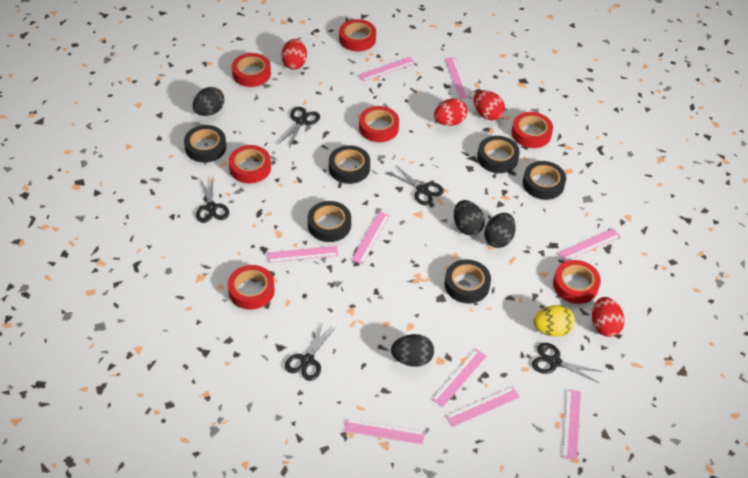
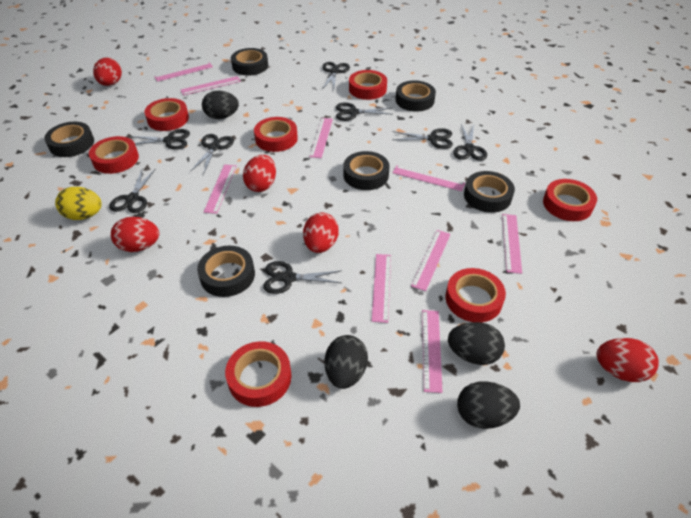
black scissors: 5 -> 8
red egg: 4 -> 5

